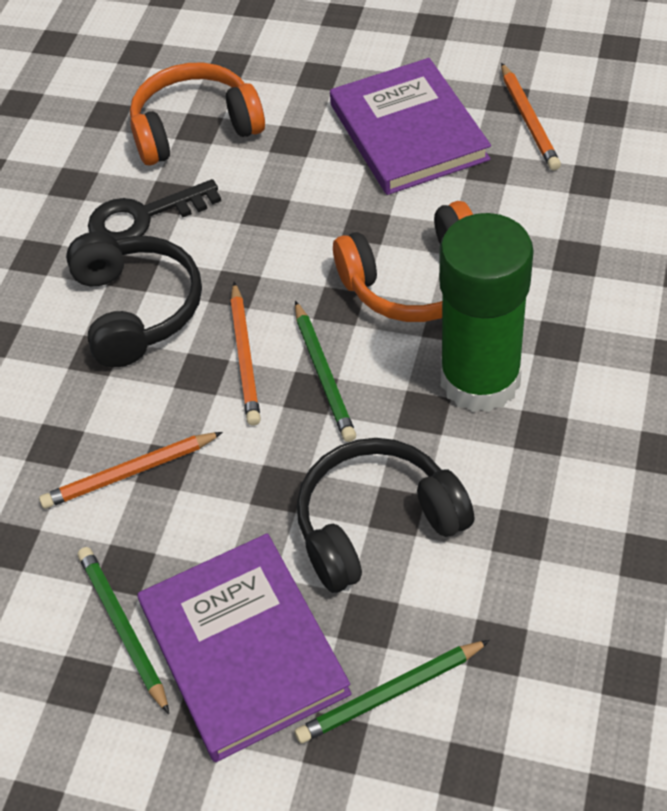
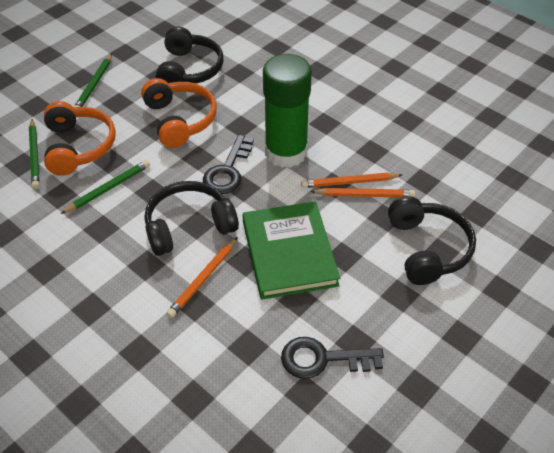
black headphones: 2 -> 3
black key: 1 -> 2
green book: 0 -> 1
purple book: 2 -> 0

